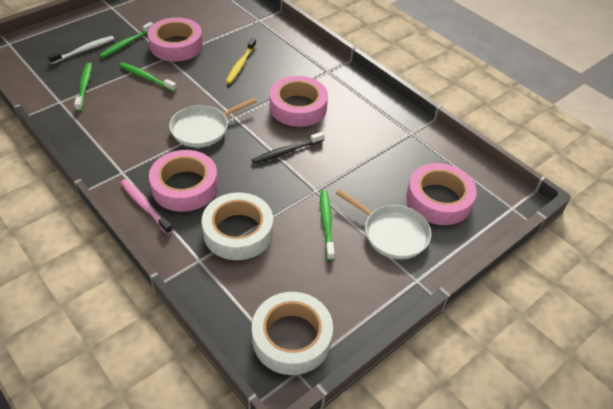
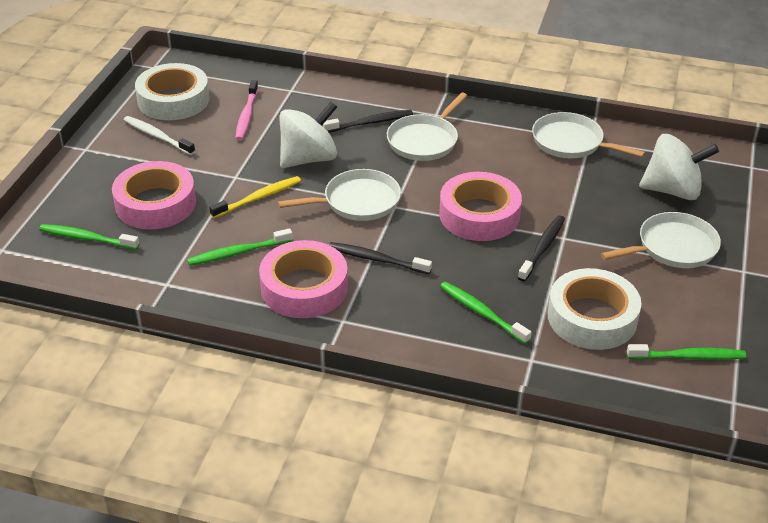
black toothbrush: 1 -> 3
pink tape: 4 -> 3
white pan: 2 -> 4
white spinning top: 0 -> 2

